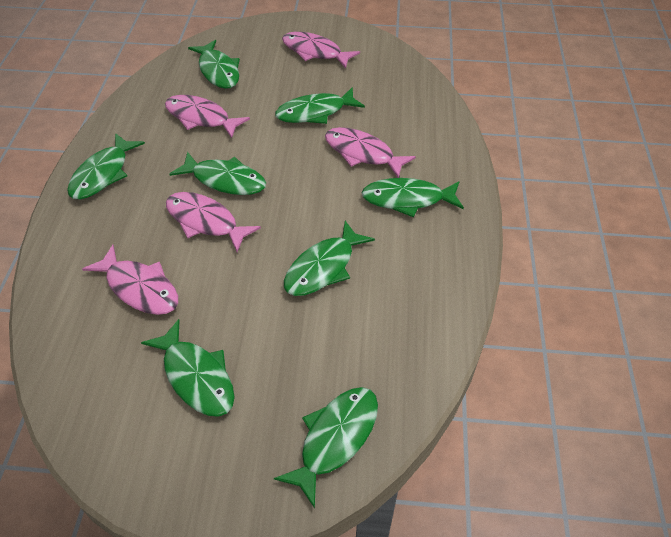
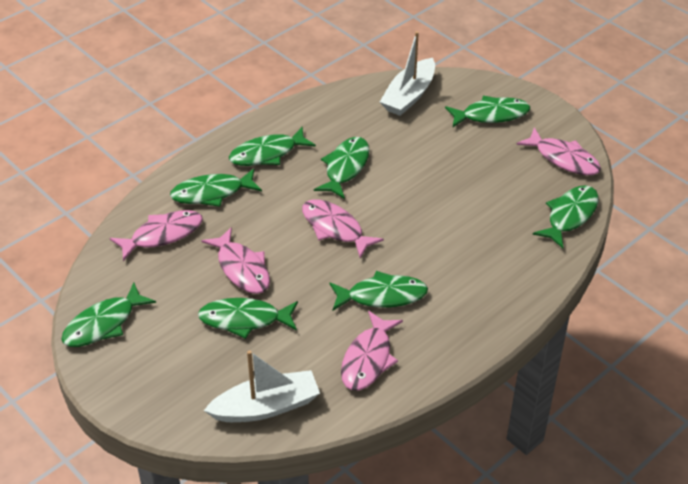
white boat: 0 -> 2

